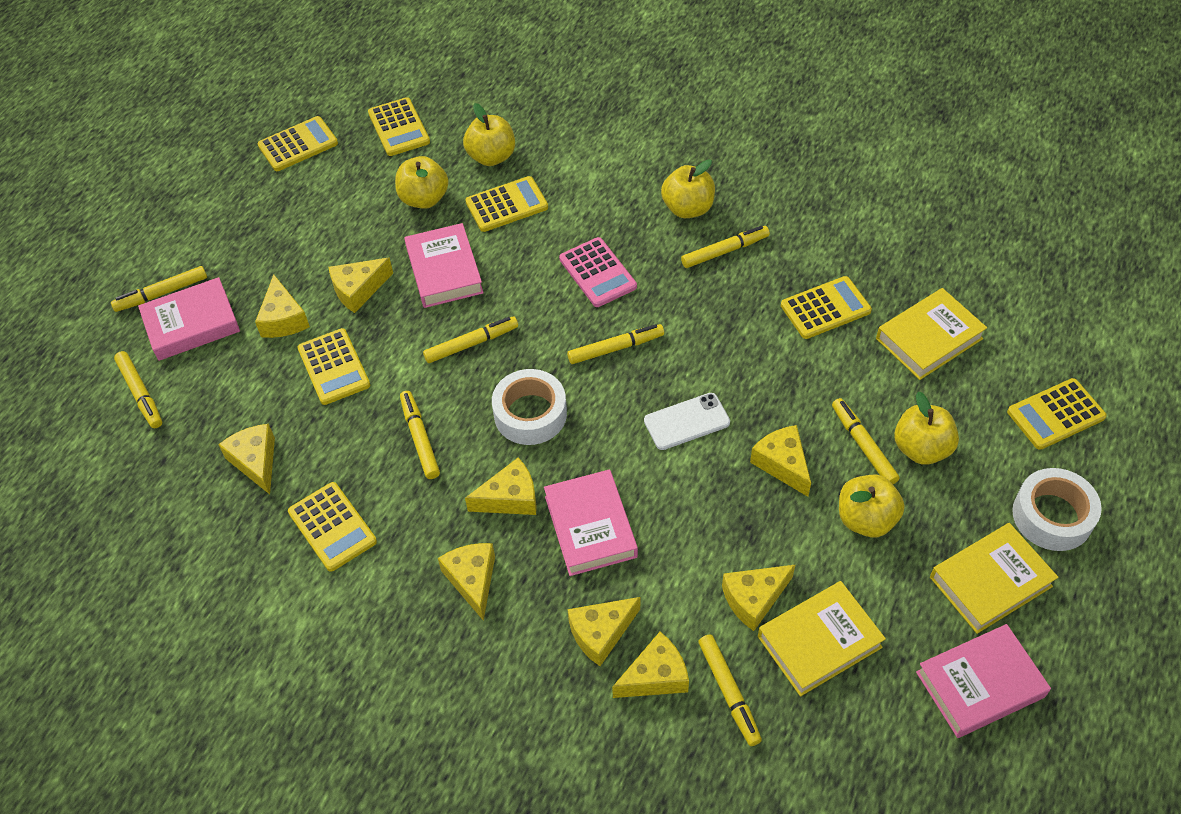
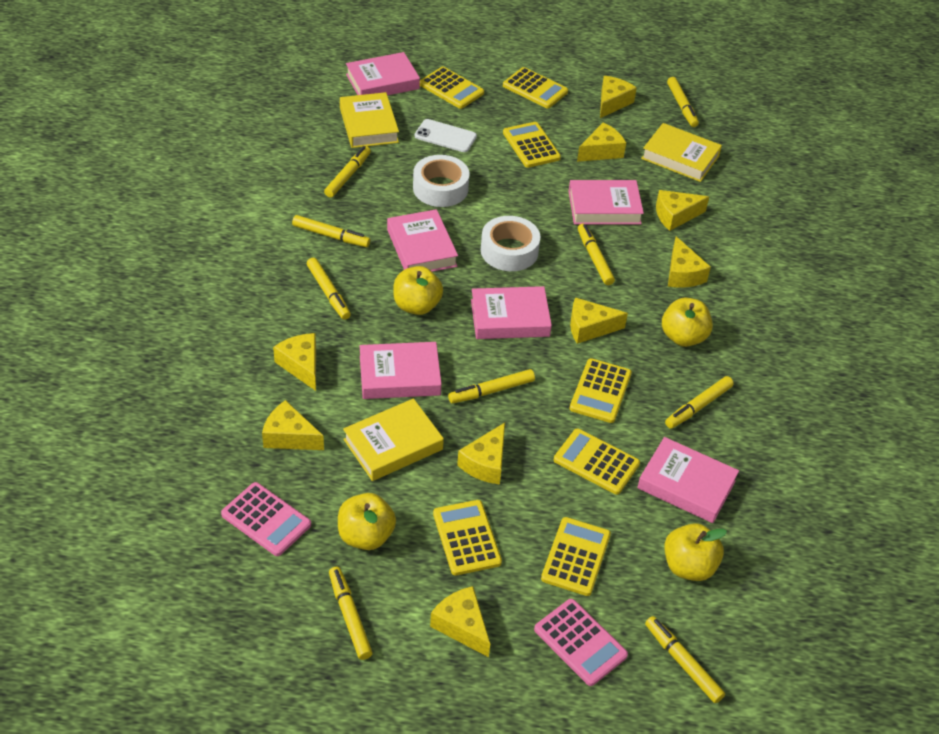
pink book: 4 -> 6
pink calculator: 1 -> 2
yellow apple: 5 -> 4
yellow marker: 8 -> 9

